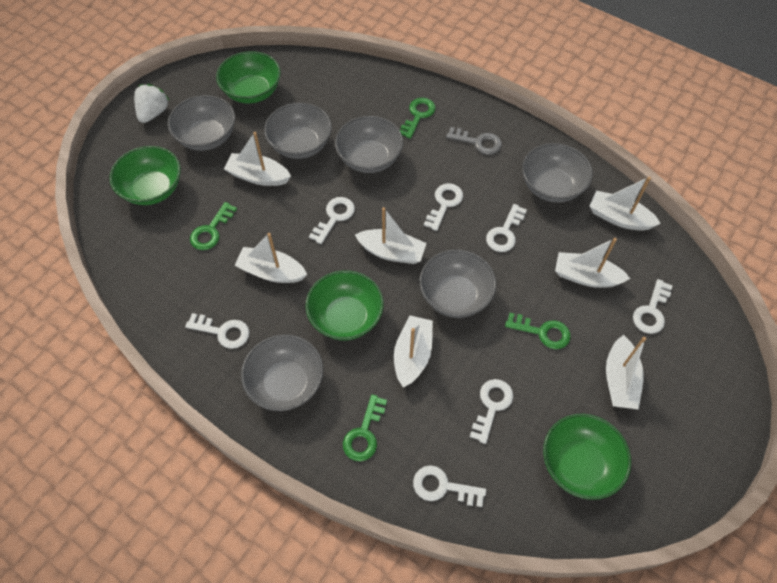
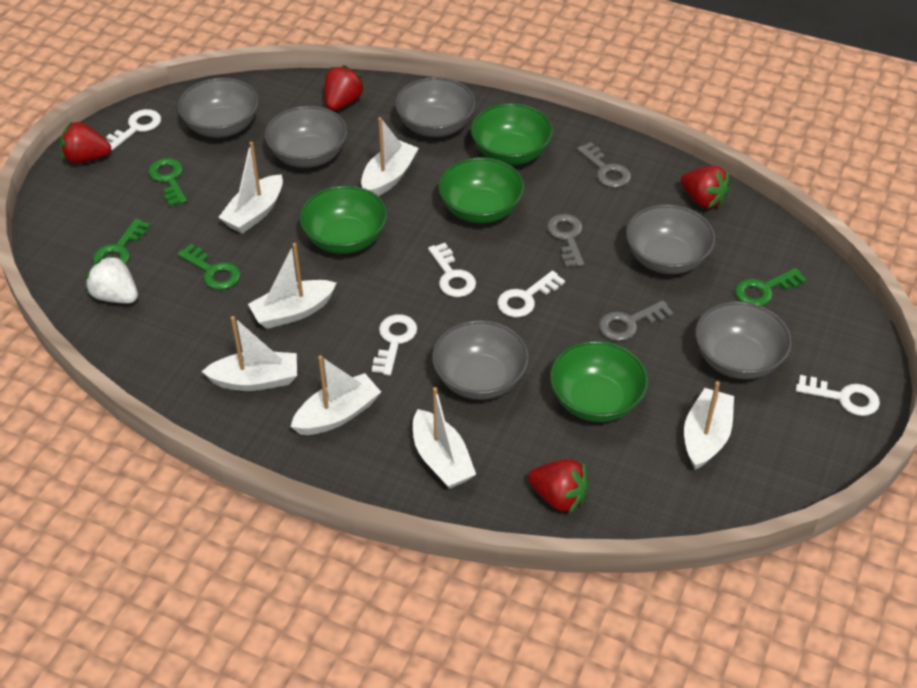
grey key: 1 -> 3
red strawberry: 0 -> 4
white key: 7 -> 5

